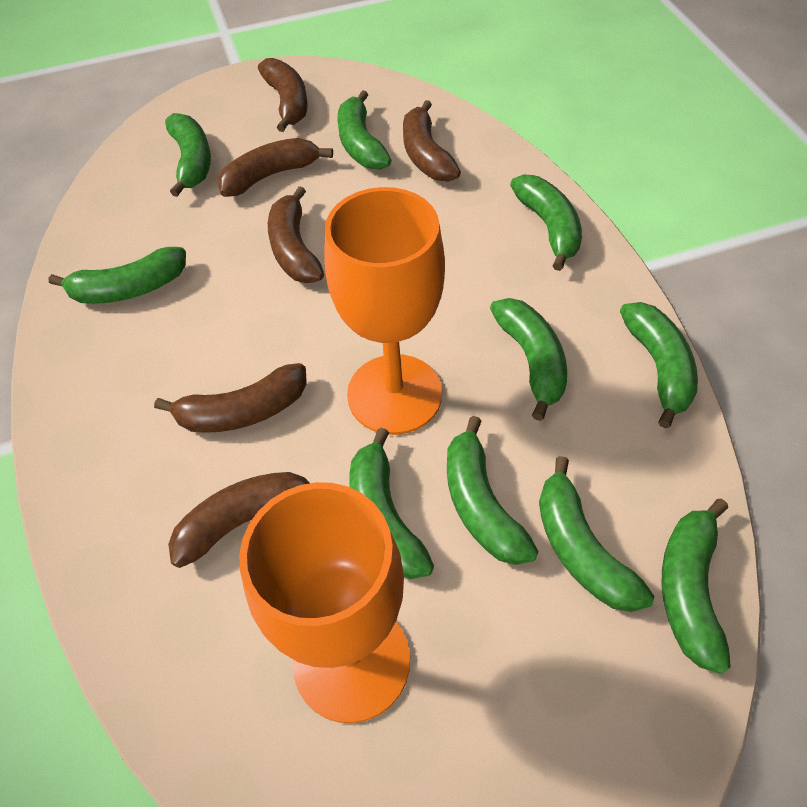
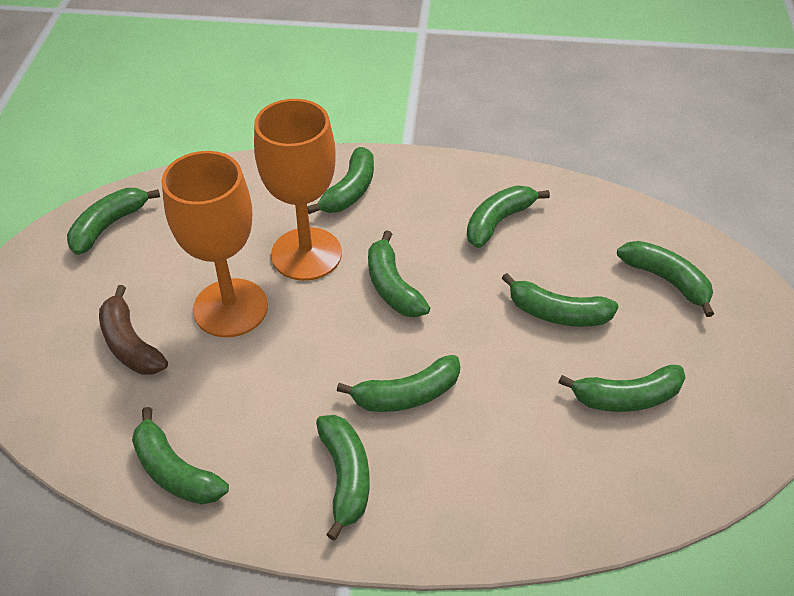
brown banana: 6 -> 1

